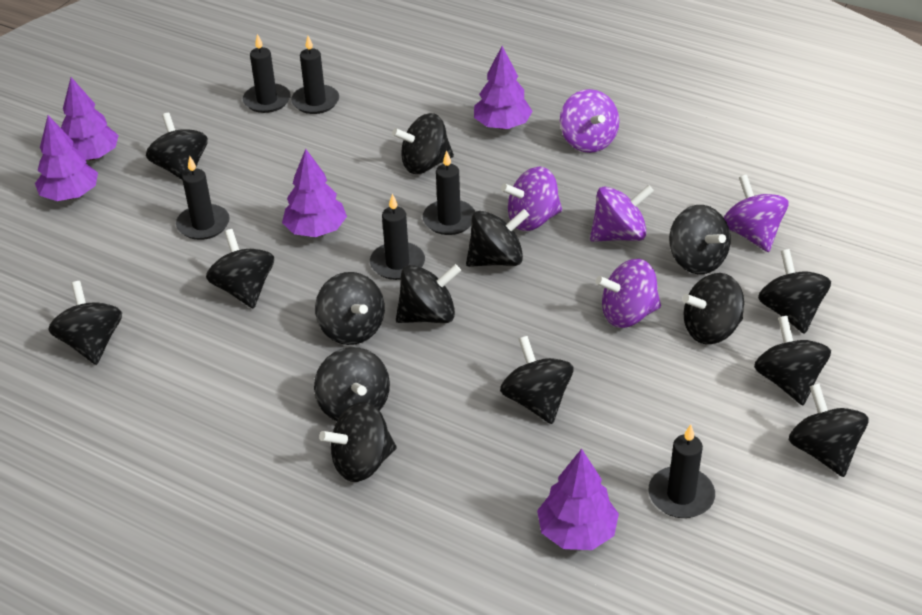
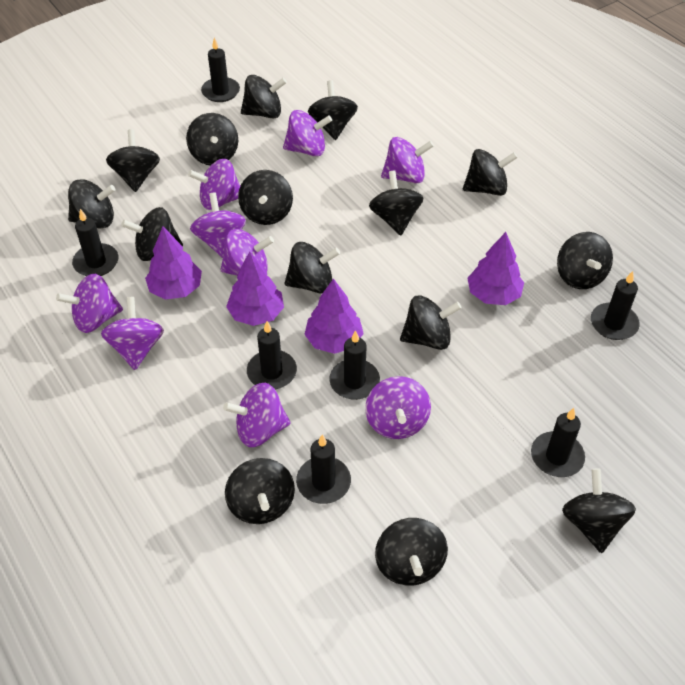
black candle: 6 -> 7
purple spinning top: 5 -> 9
purple tree: 5 -> 4

